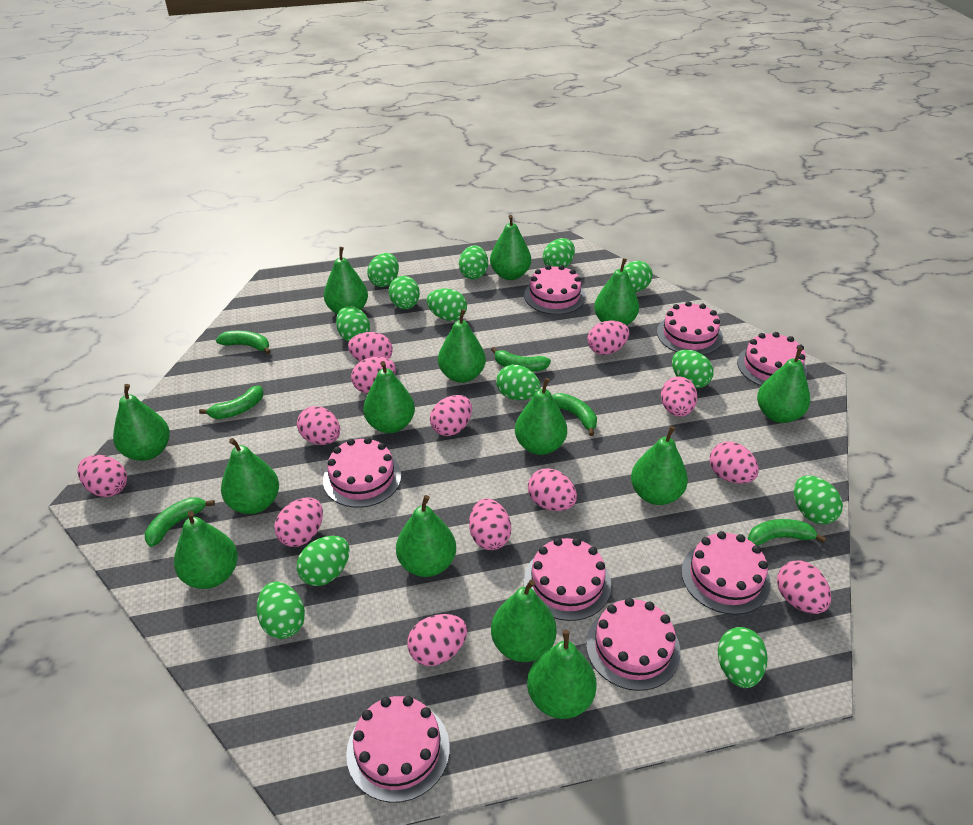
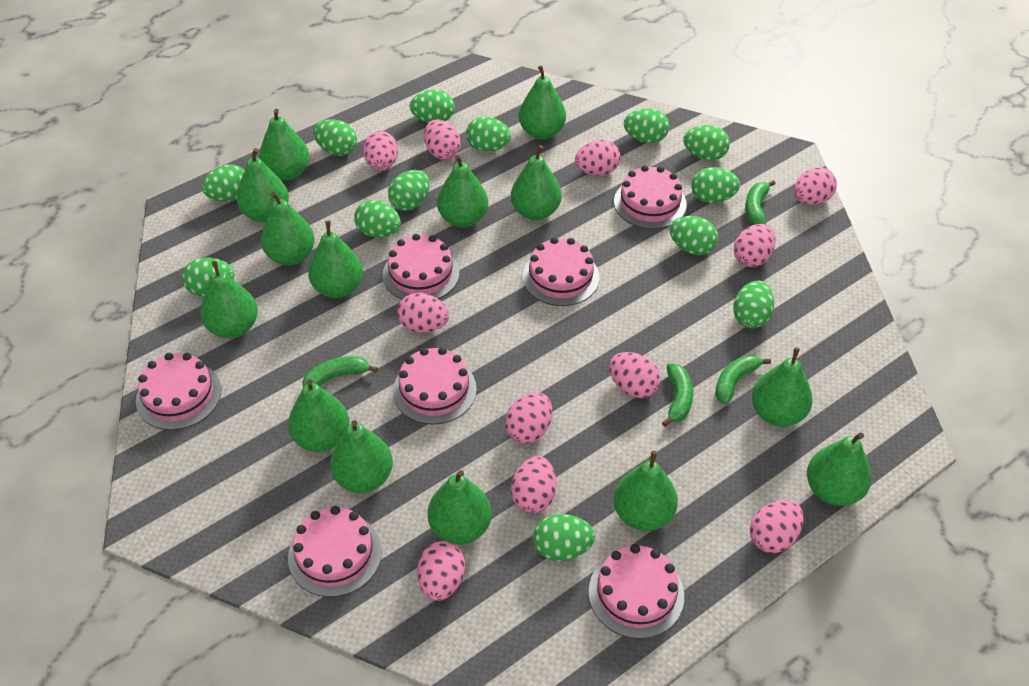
green banana: 6 -> 4
pink cake: 8 -> 7
pink egg: 13 -> 11

